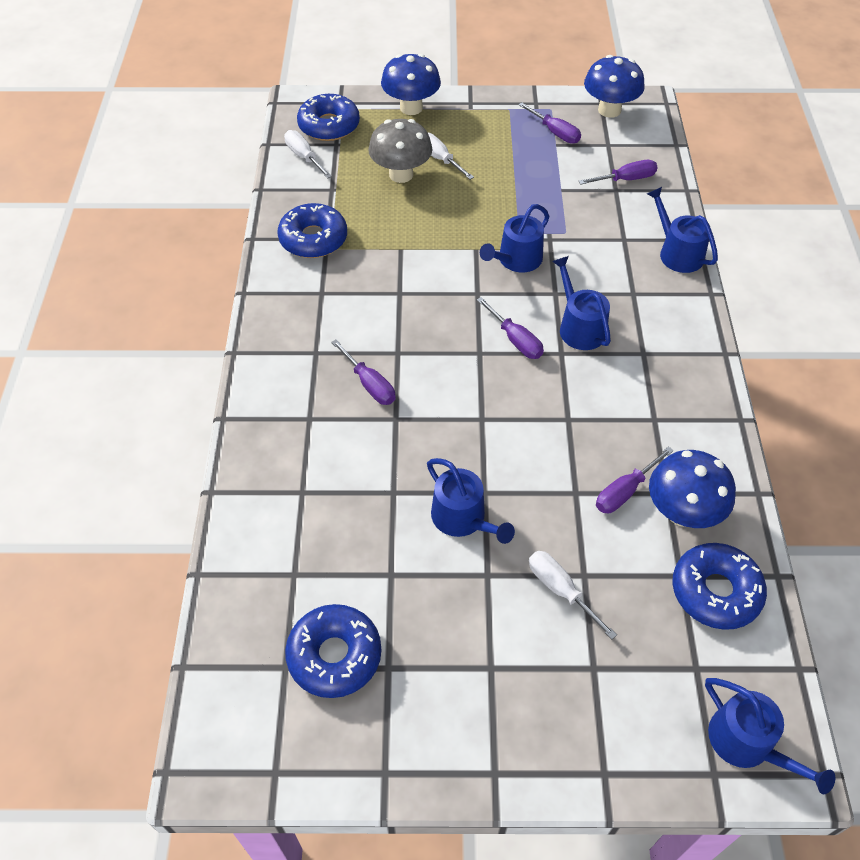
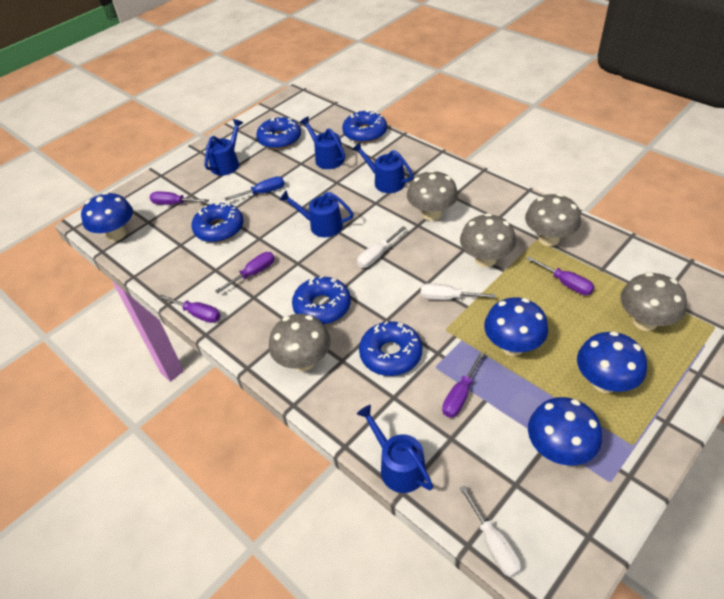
blue donut: 4 -> 5
blue mushroom: 3 -> 4
blue screwdriver: 0 -> 1
grey mushroom: 1 -> 5

